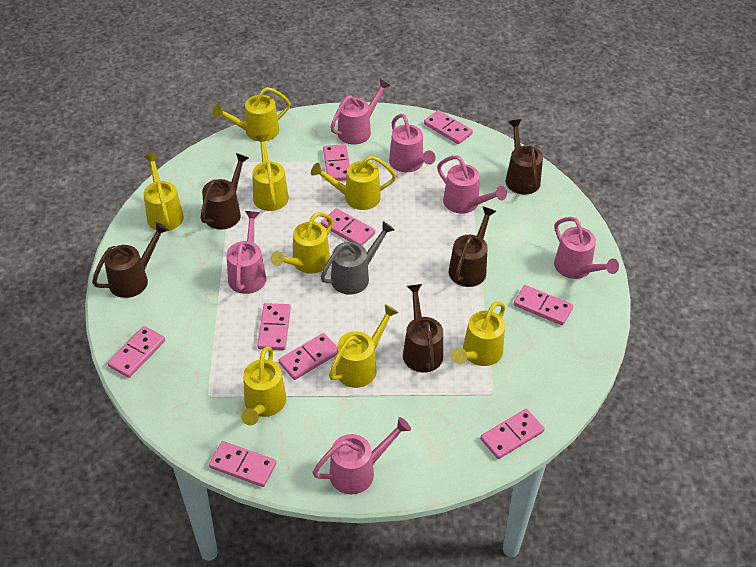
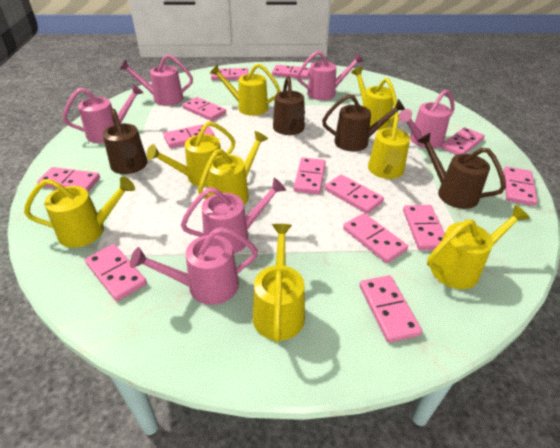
brown watering can: 5 -> 4
grey watering can: 1 -> 0
pink domino: 9 -> 13

